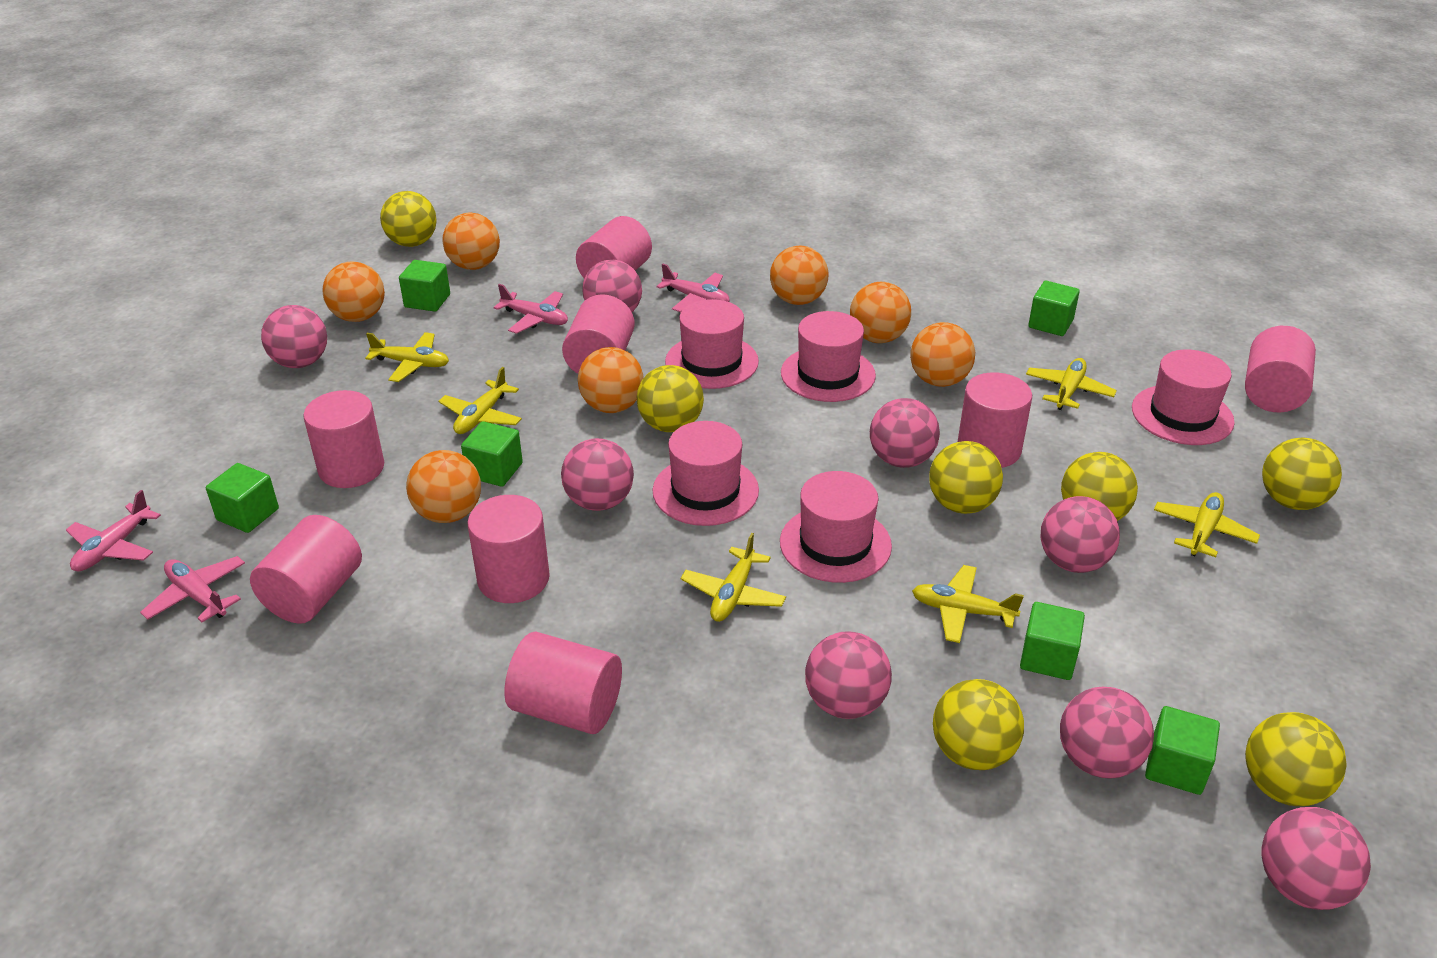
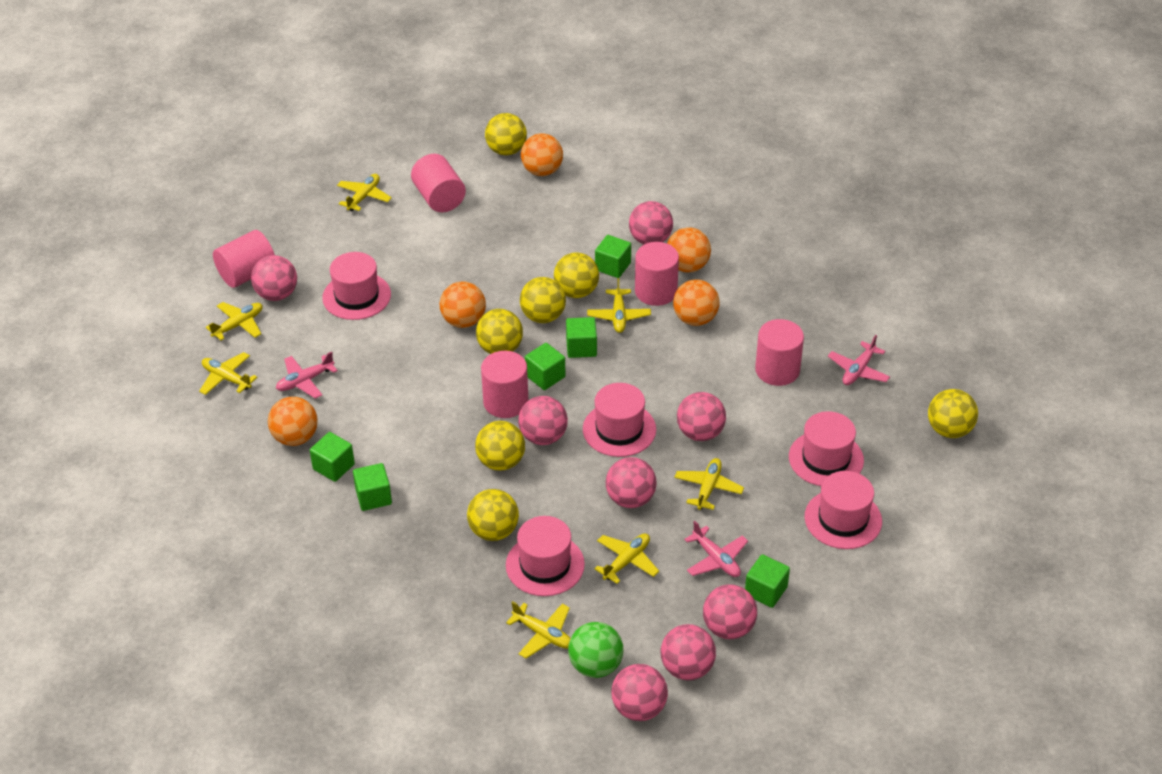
green ball: 0 -> 1
orange ball: 7 -> 5
pink cylinder: 8 -> 5
pink plane: 4 -> 3
yellow plane: 6 -> 7

